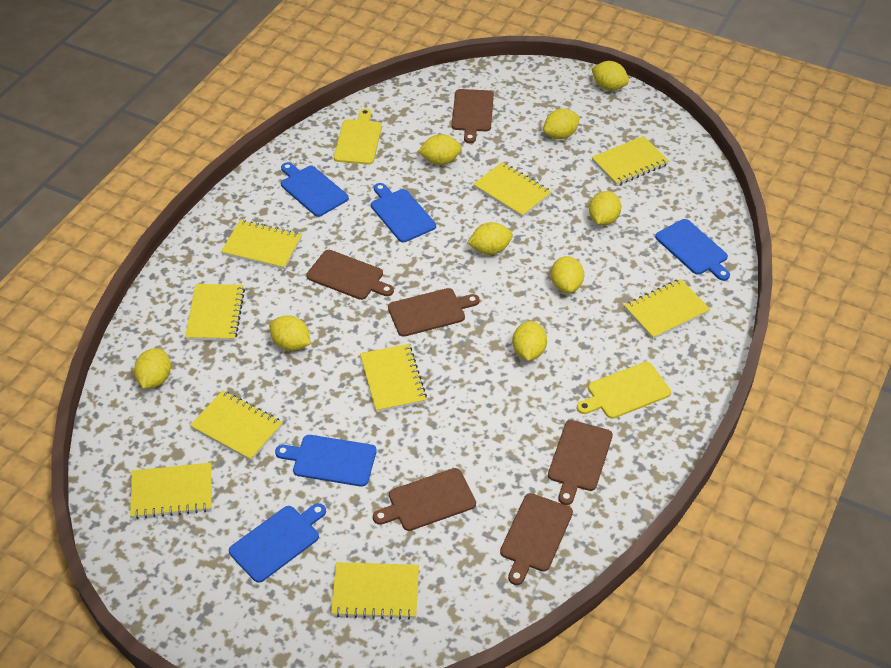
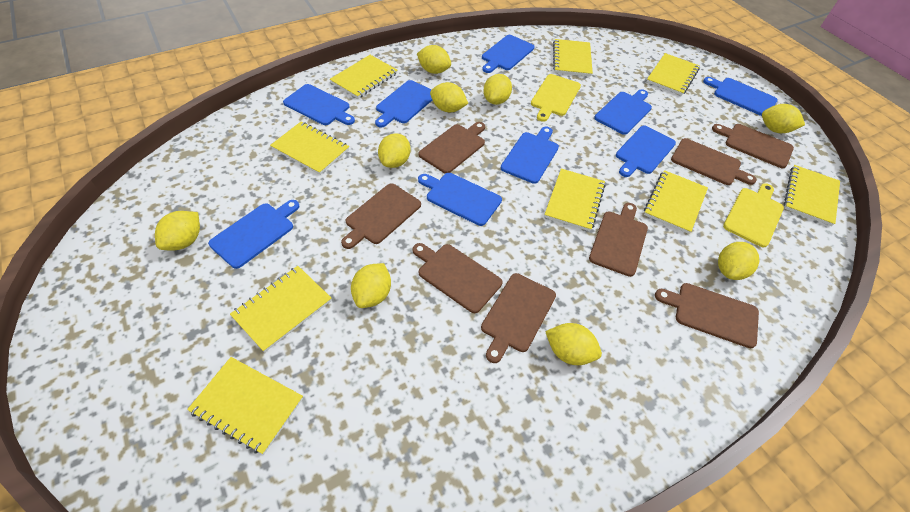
blue cutting board: 5 -> 9
brown cutting board: 6 -> 8

